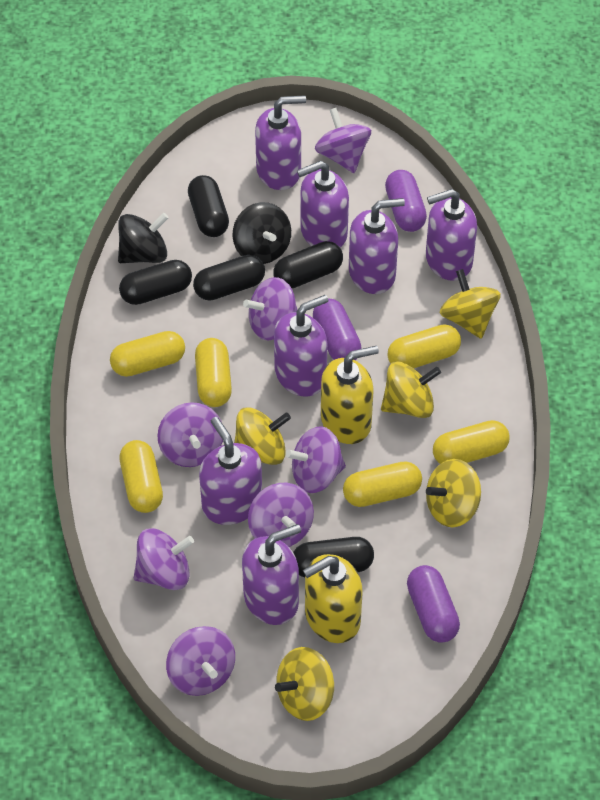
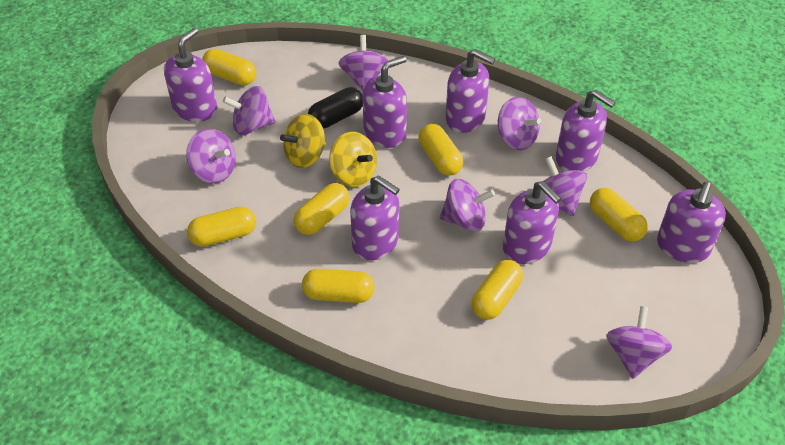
black capsule: 5 -> 1
black spinning top: 2 -> 0
purple capsule: 3 -> 0
yellow capsule: 6 -> 7
yellow soap dispenser: 2 -> 0
yellow spinning top: 5 -> 2

